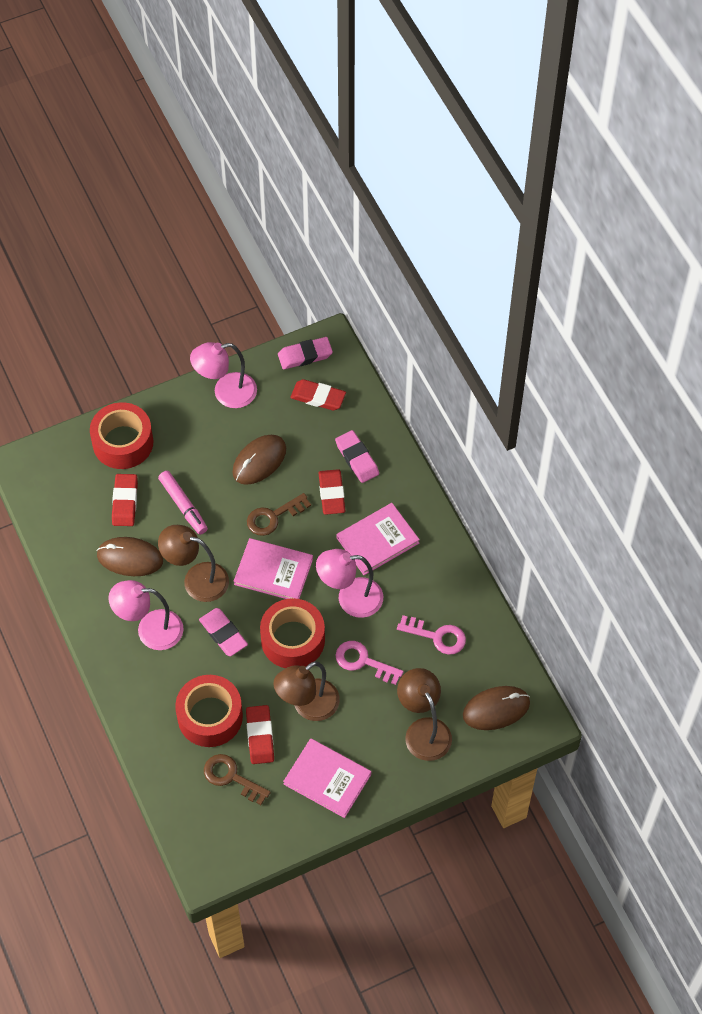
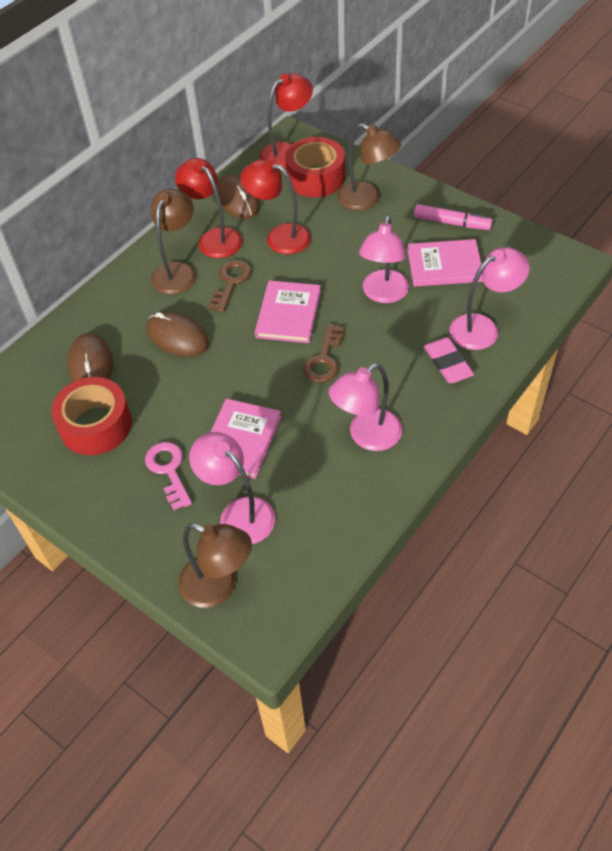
pink eraser: 3 -> 1
pink key: 2 -> 1
pink lamp: 3 -> 4
red eraser: 4 -> 0
red lamp: 0 -> 3
red tape: 3 -> 2

